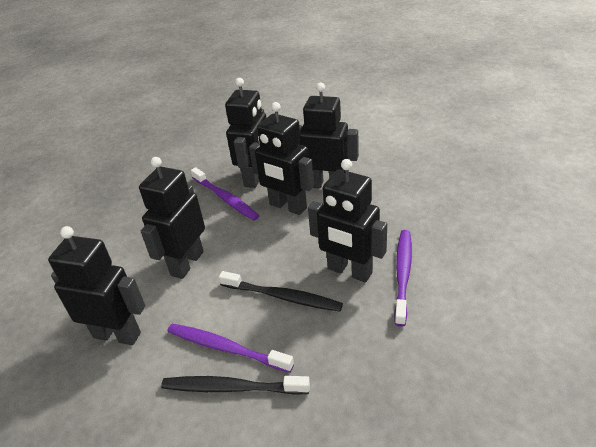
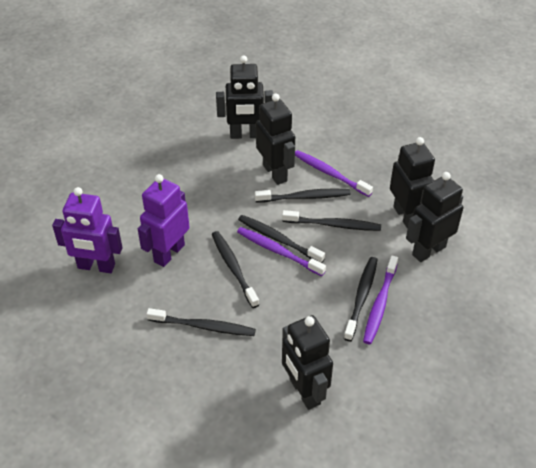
black robot: 6 -> 5
black toothbrush: 2 -> 6
purple robot: 0 -> 2

